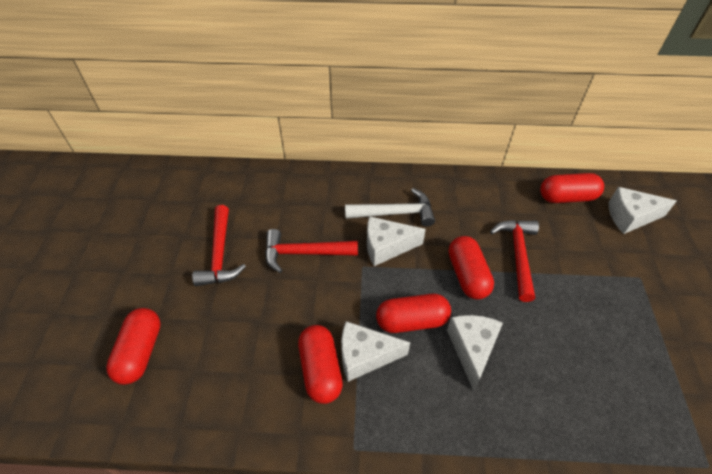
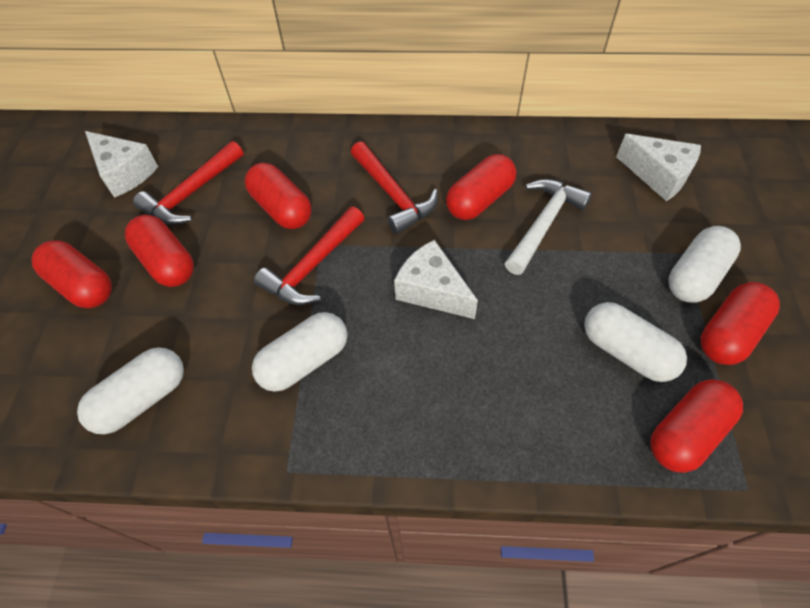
red capsule: 5 -> 6
white capsule: 0 -> 4
white cheese: 4 -> 3

